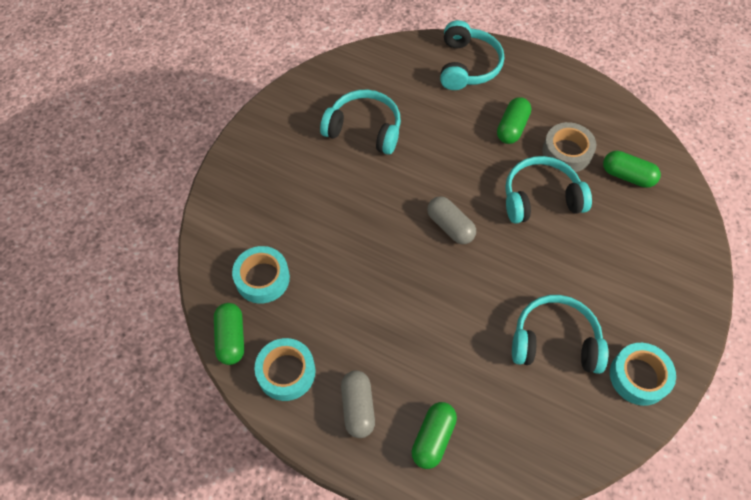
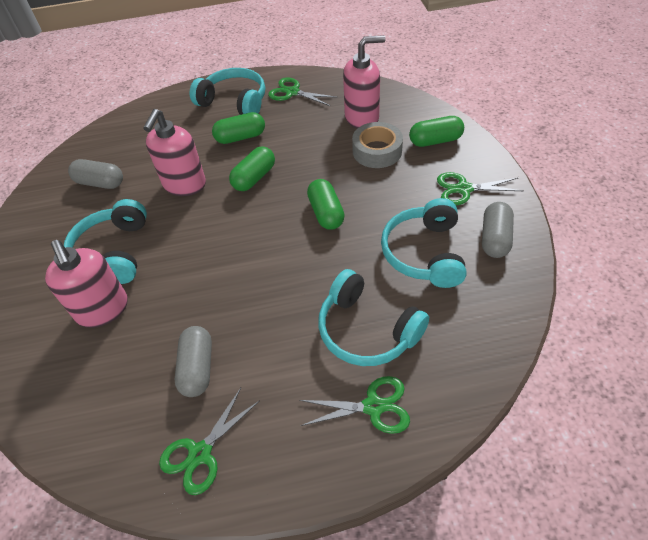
green scissors: 0 -> 4
grey capsule: 2 -> 3
pink soap dispenser: 0 -> 3
turquoise tape: 3 -> 0

